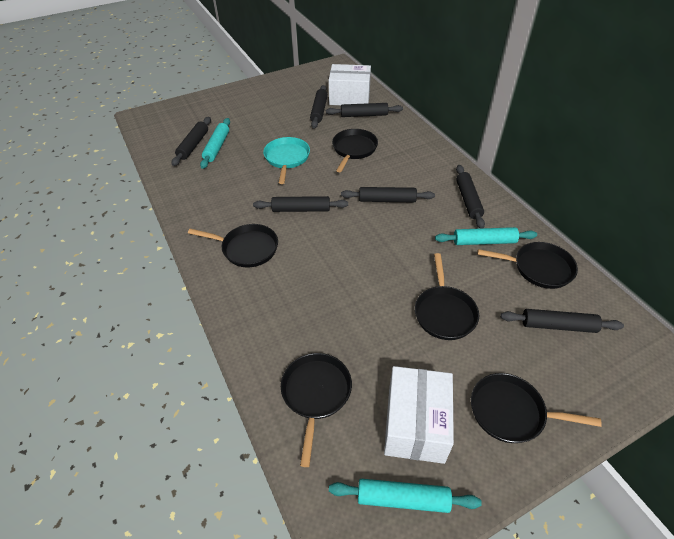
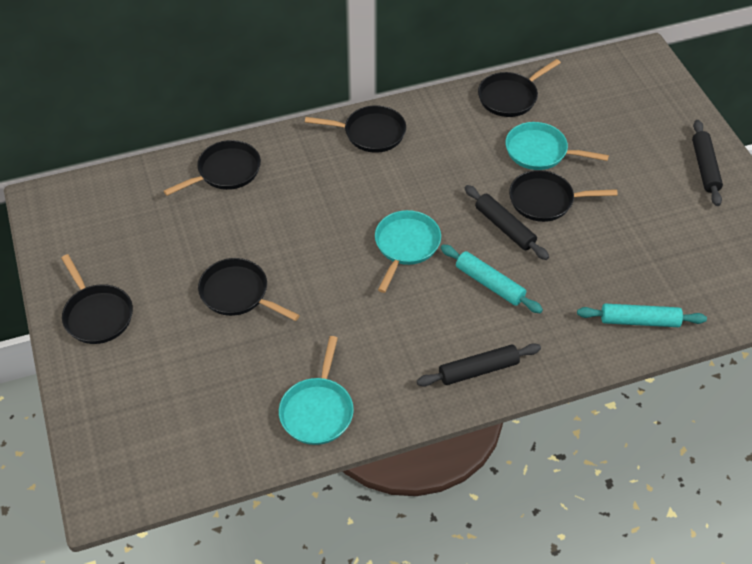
black rolling pin: 7 -> 3
turquoise pan: 1 -> 3
turquoise rolling pin: 3 -> 2
white box: 2 -> 0

